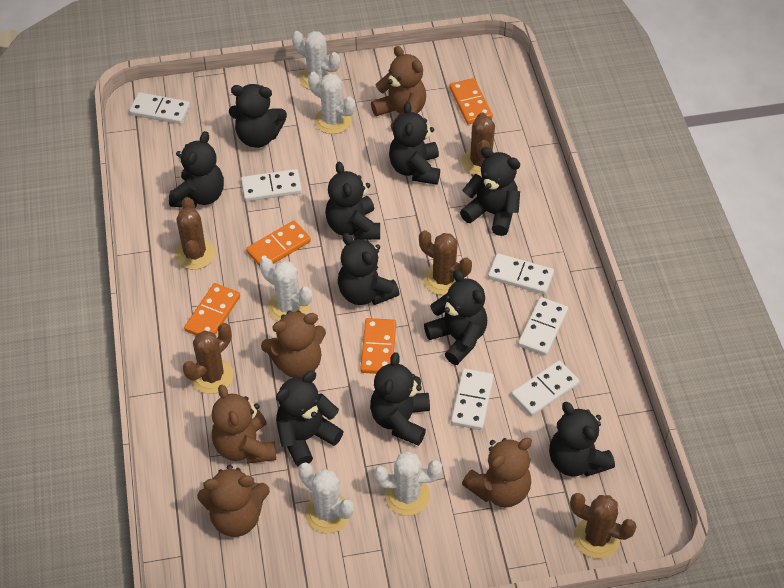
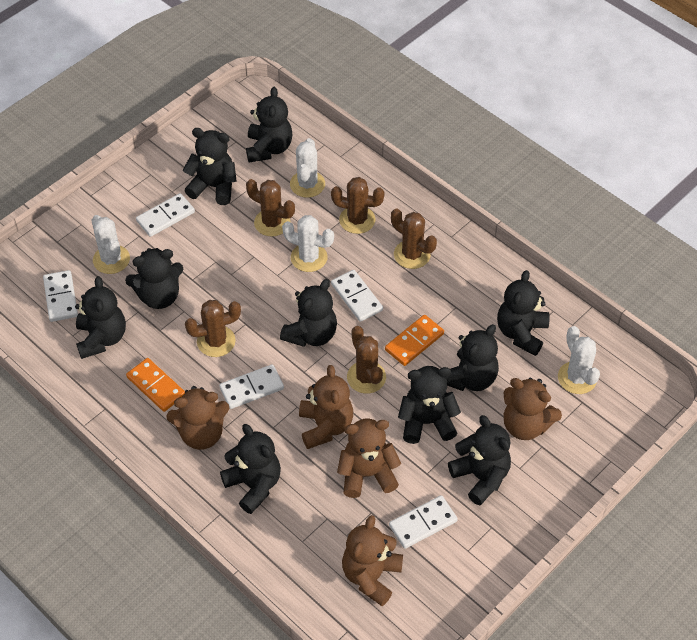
orange domino: 4 -> 2
white cactus: 5 -> 4
white domino: 6 -> 5

